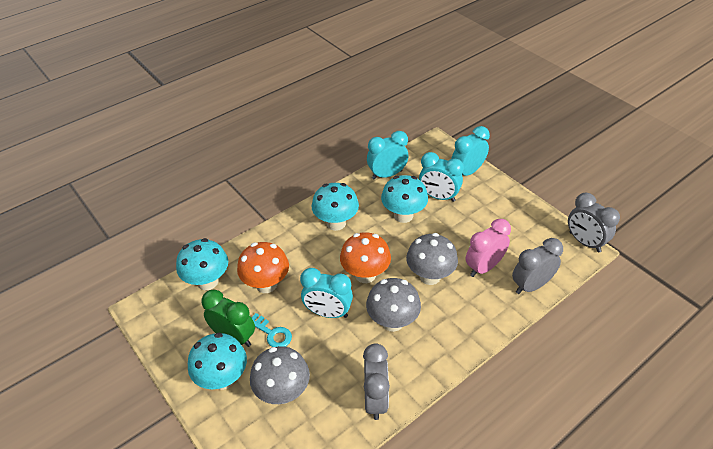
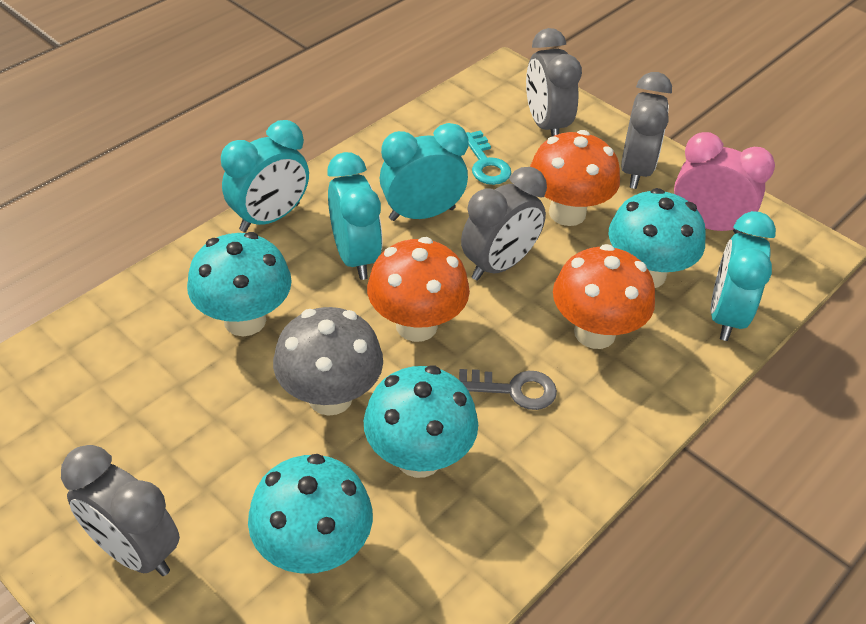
green clock: 1 -> 0
grey clock: 3 -> 4
grey key: 0 -> 1
grey mushroom: 3 -> 1
orange mushroom: 2 -> 3

